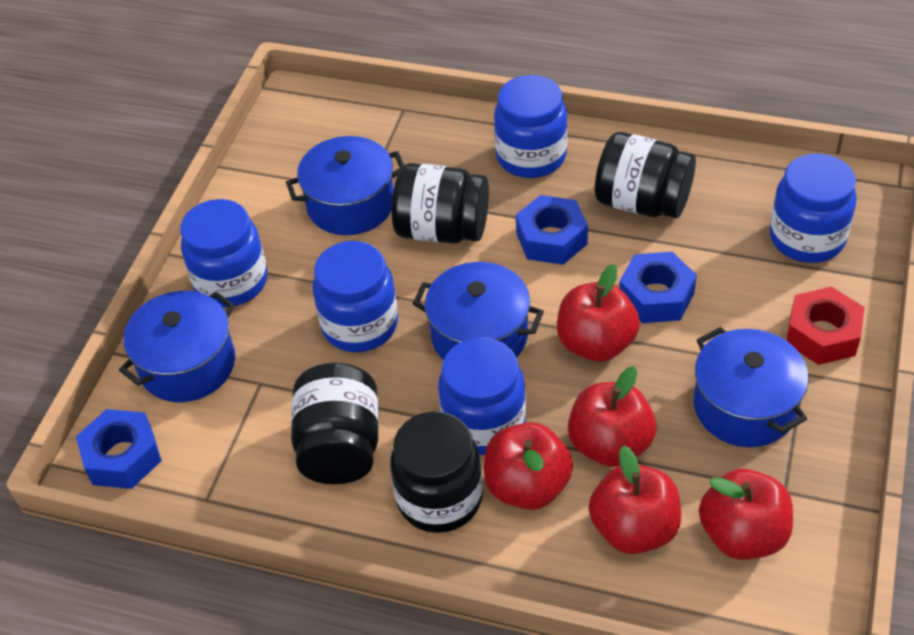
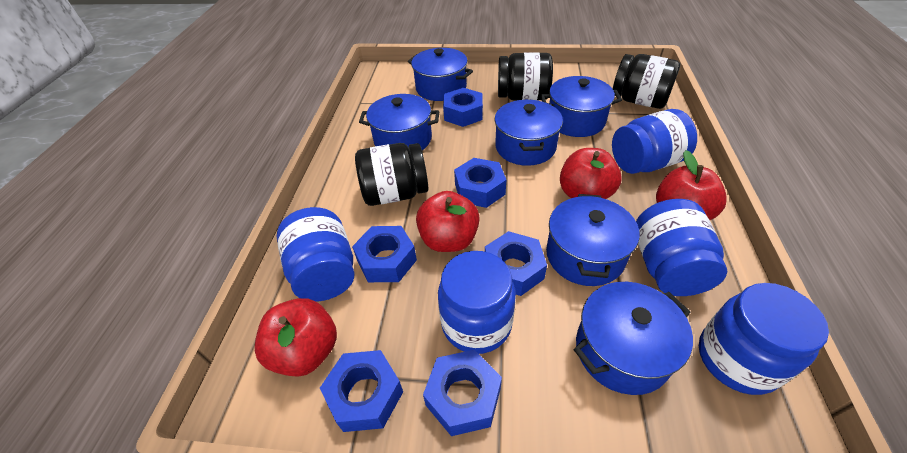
black jar: 4 -> 3
blue nut: 3 -> 6
blue pot: 4 -> 6
red apple: 5 -> 4
red nut: 1 -> 0

